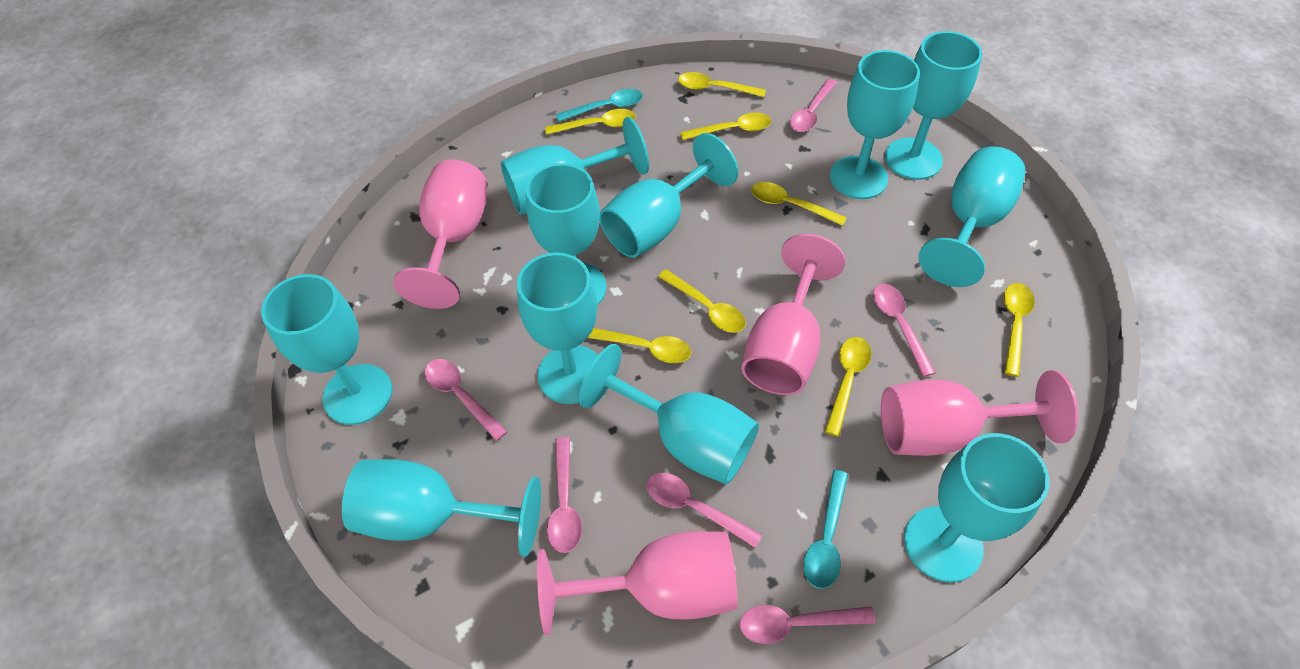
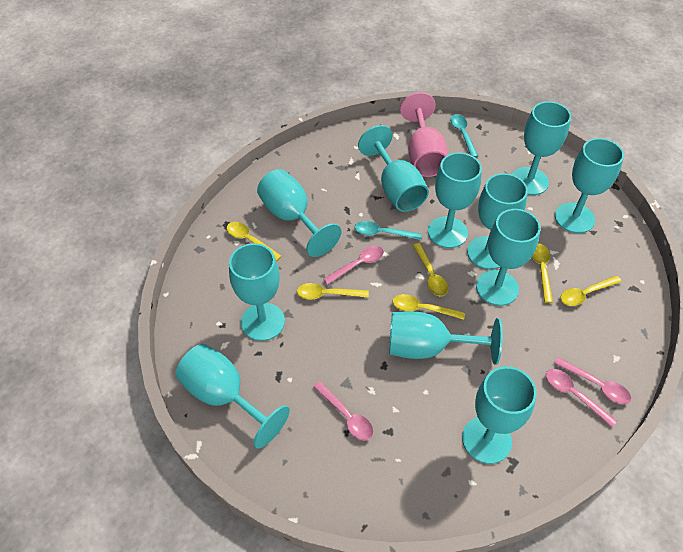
pink goblet: 4 -> 1
pink spoon: 6 -> 4
yellow spoon: 8 -> 6

